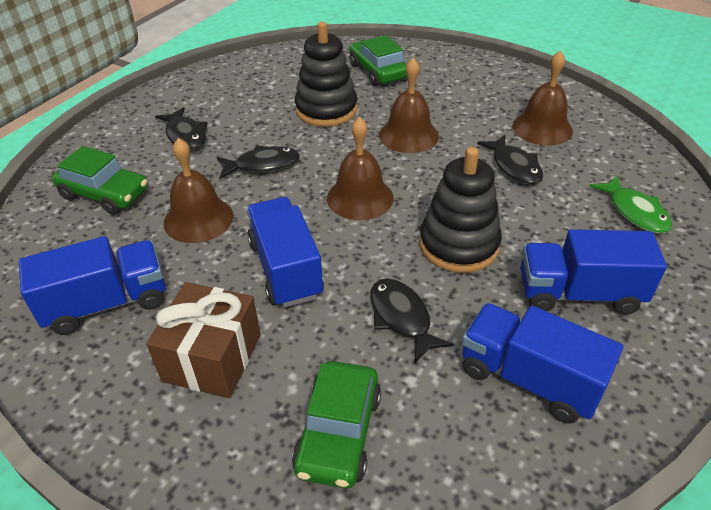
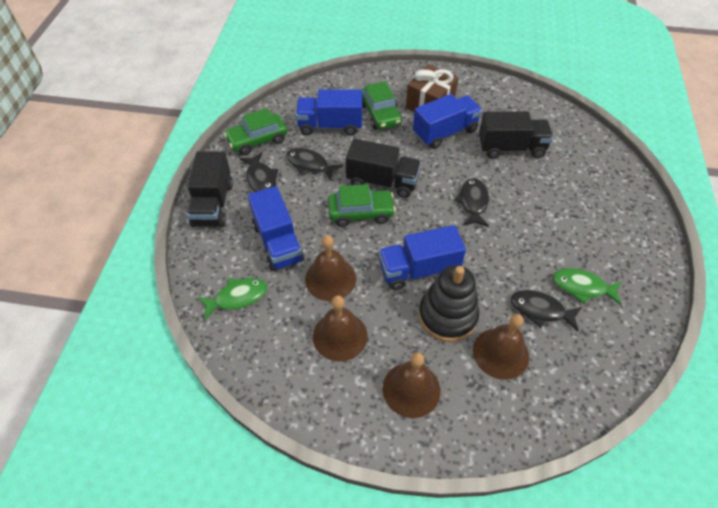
black stacking toy: 2 -> 1
black truck: 0 -> 3
green fish: 1 -> 2

